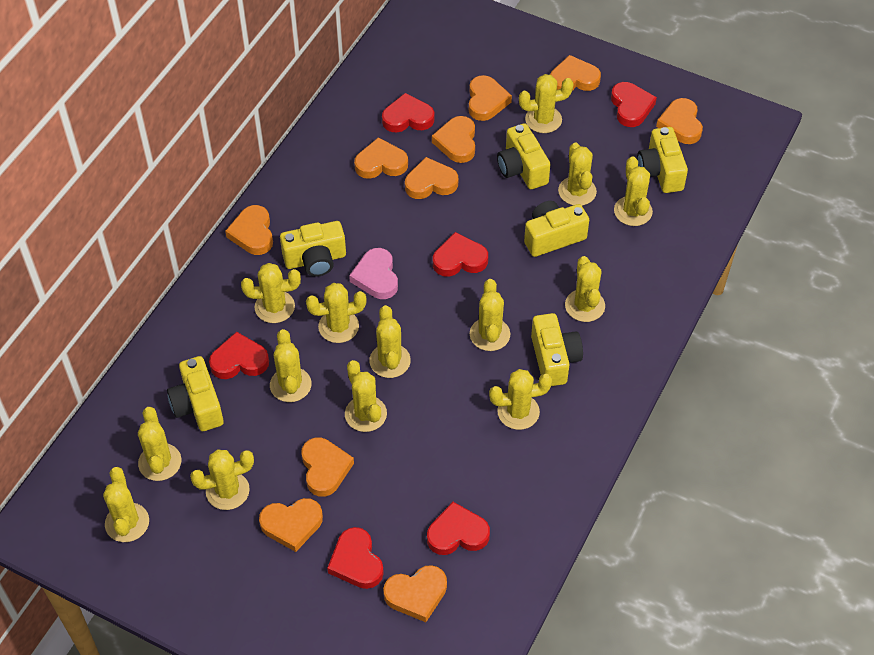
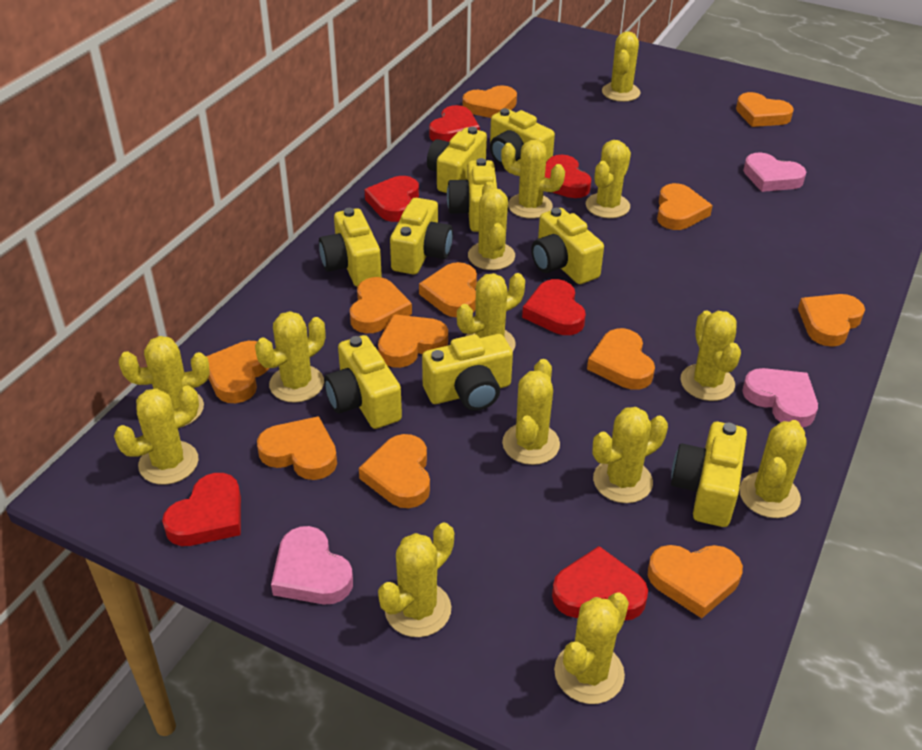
orange heart: 10 -> 12
pink heart: 1 -> 3
yellow camera: 6 -> 9

